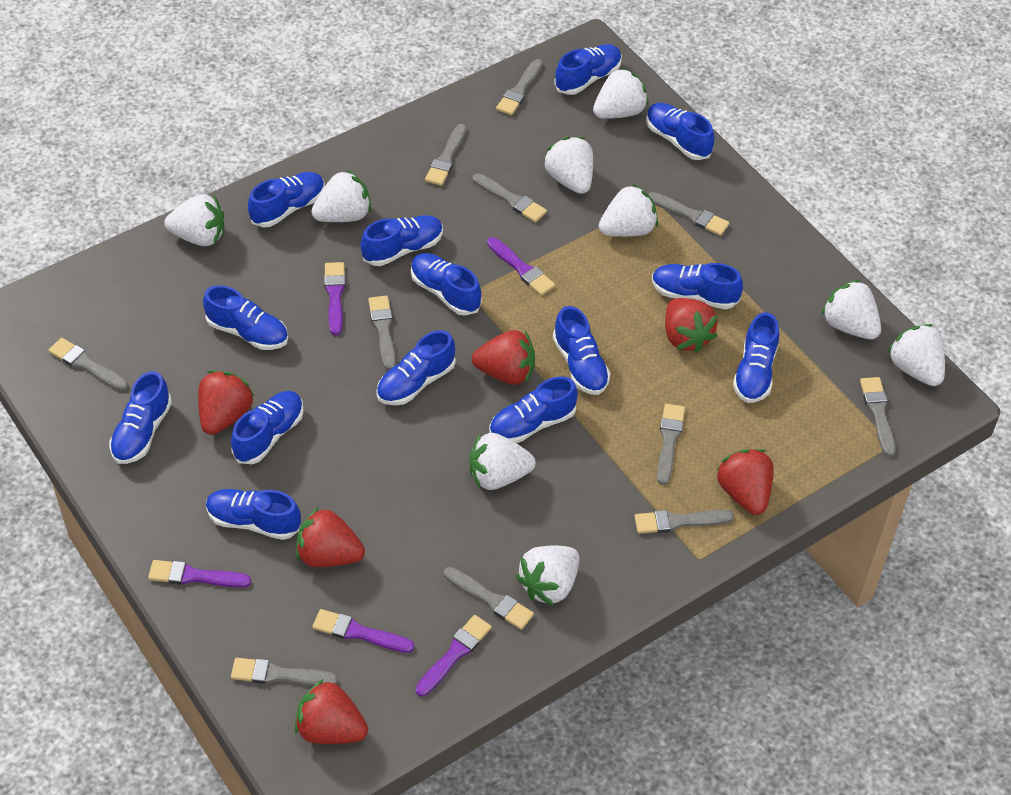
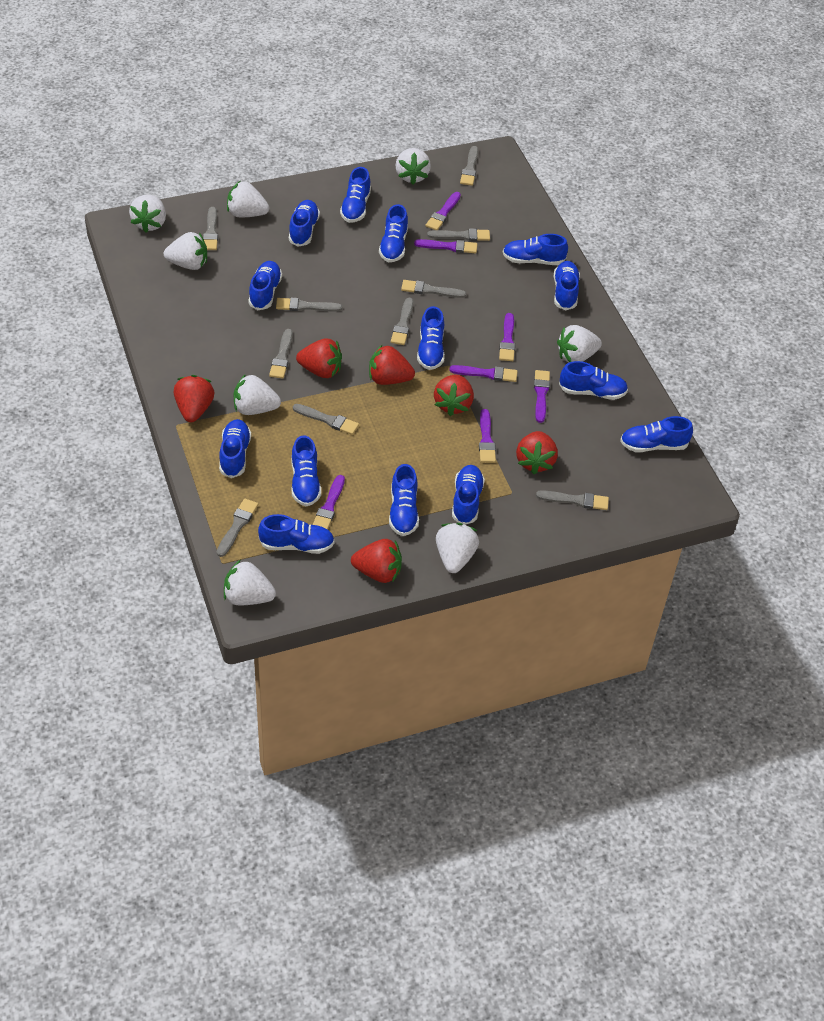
grey brush: 11 -> 10
purple brush: 5 -> 7
white strawberry: 9 -> 8

